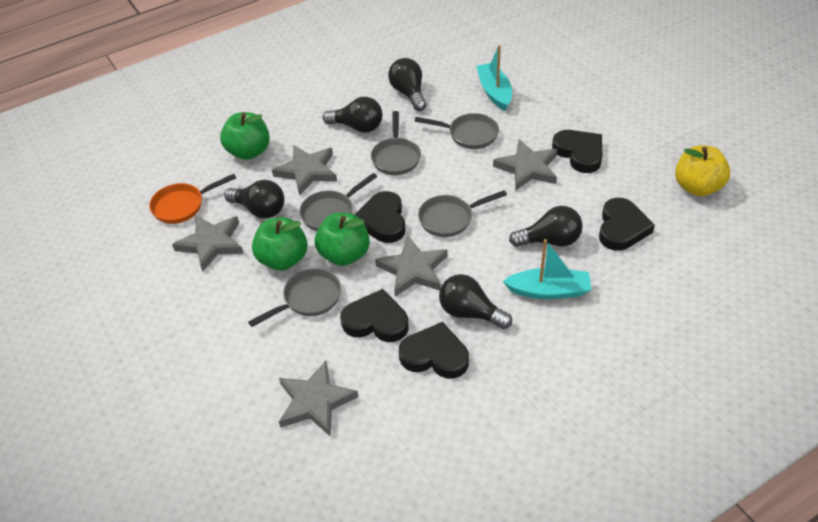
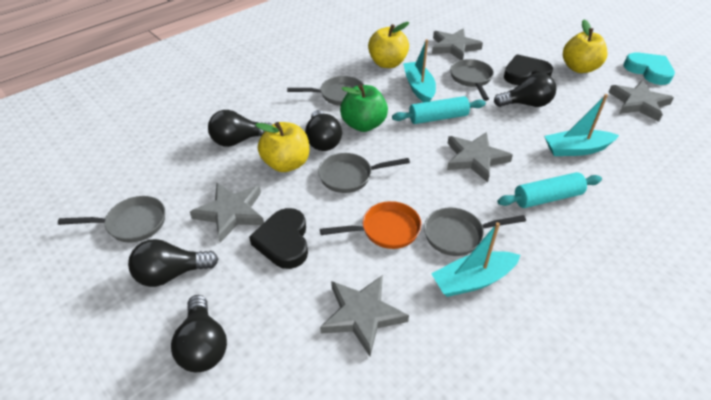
black heart: 5 -> 2
green apple: 3 -> 1
turquoise boat: 2 -> 3
turquoise heart: 0 -> 1
turquoise rolling pin: 0 -> 2
yellow apple: 1 -> 3

